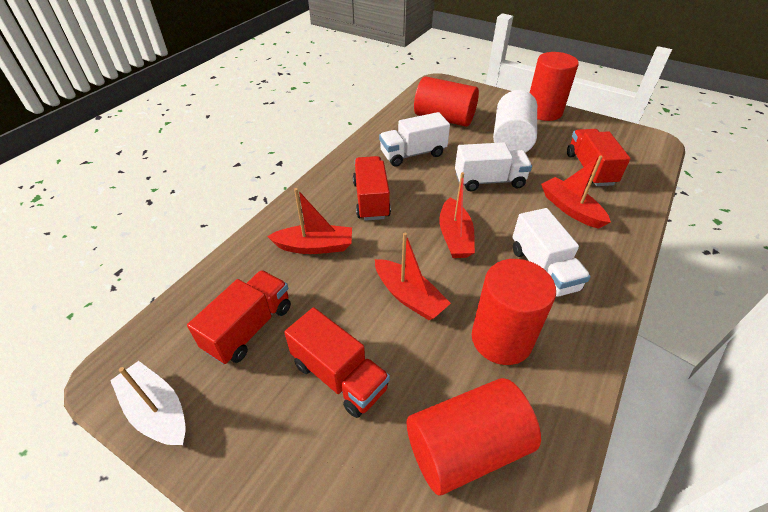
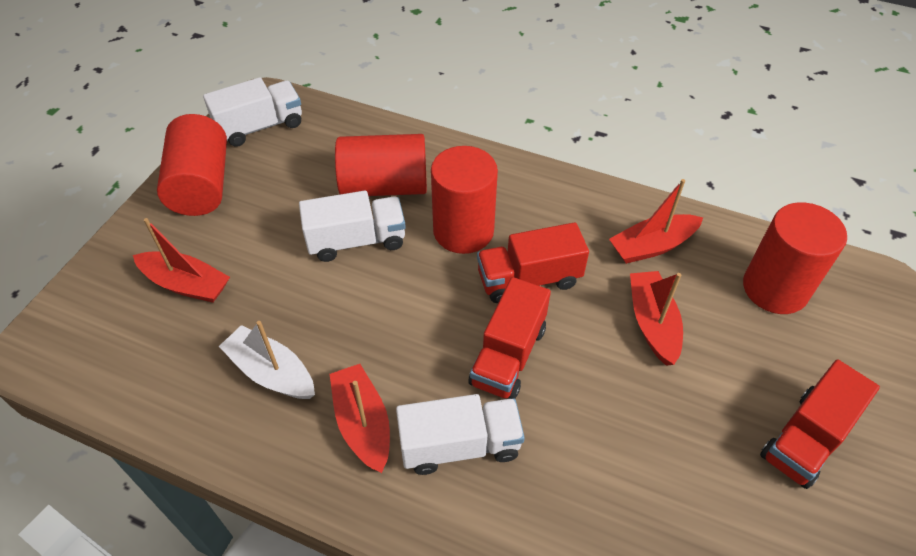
red truck: 4 -> 3
white cylinder: 1 -> 0

